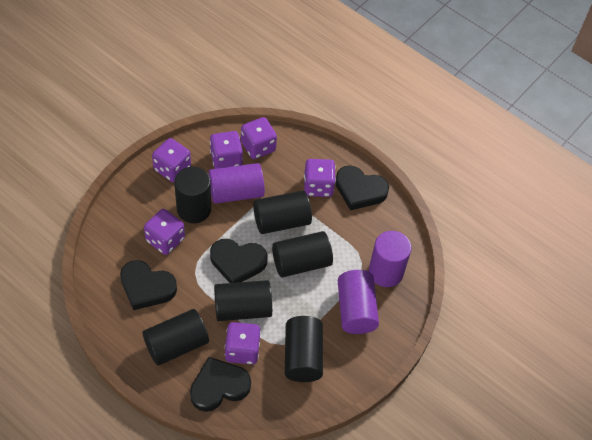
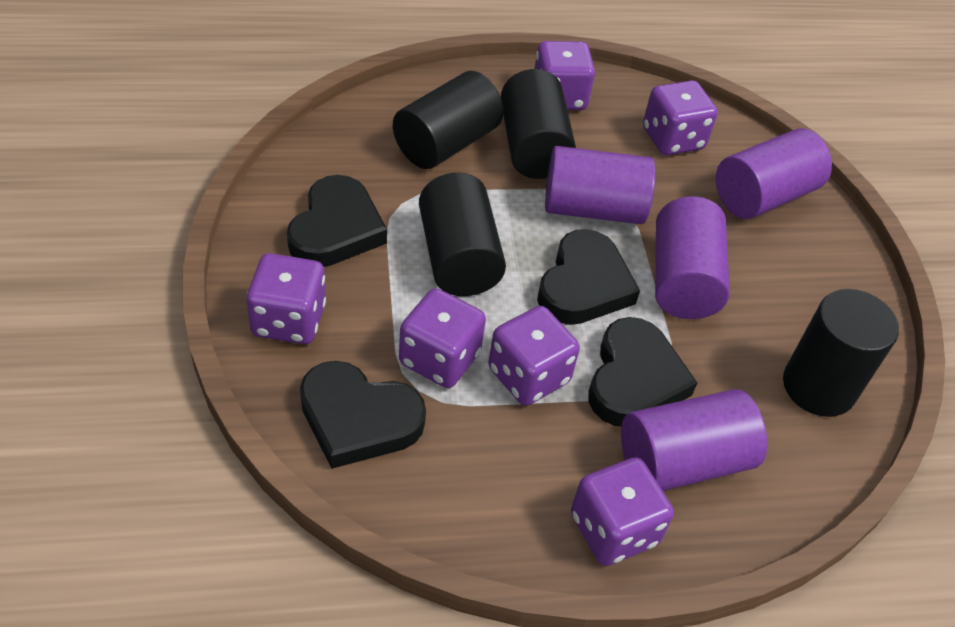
black cylinder: 6 -> 4
purple cylinder: 3 -> 4

